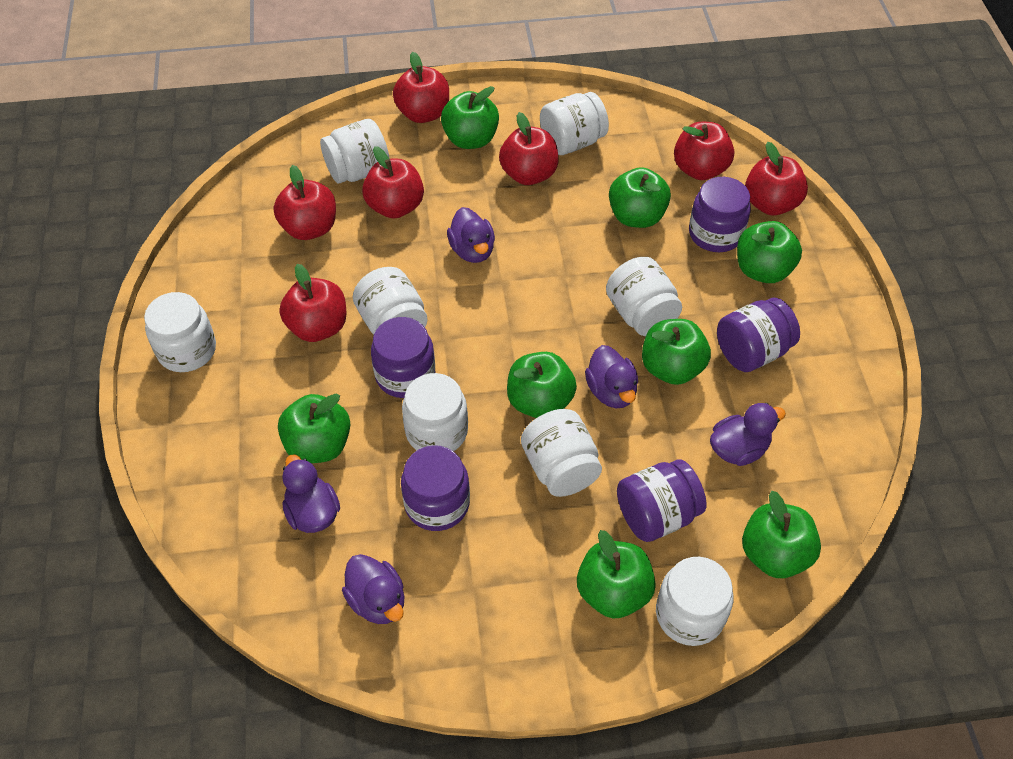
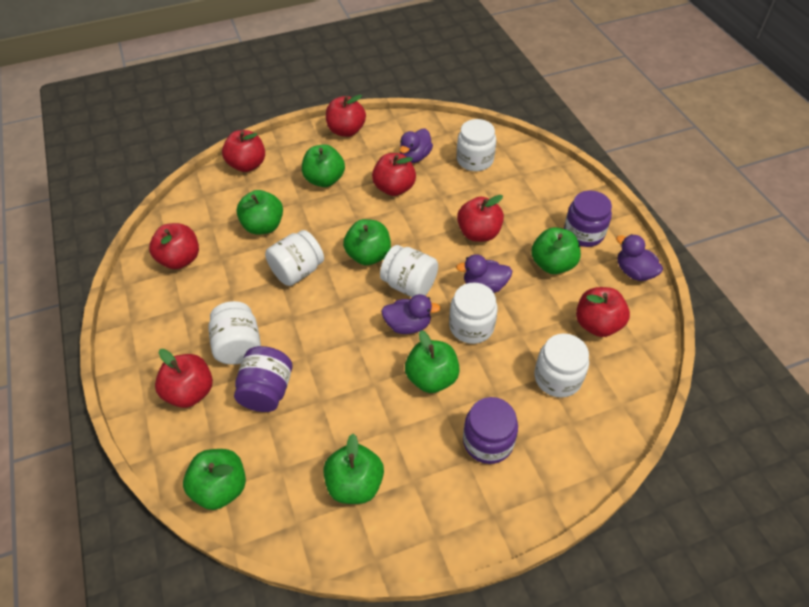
green apple: 8 -> 7
purple duck: 5 -> 4
purple jar: 5 -> 3
white jar: 8 -> 6

